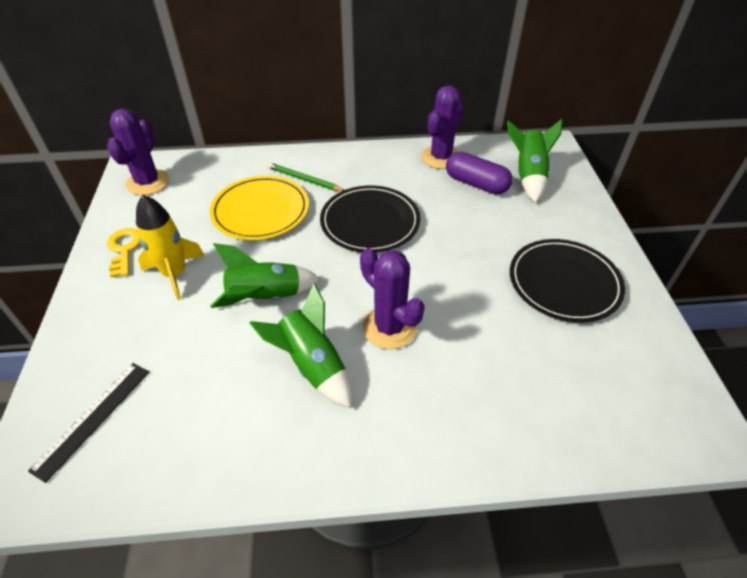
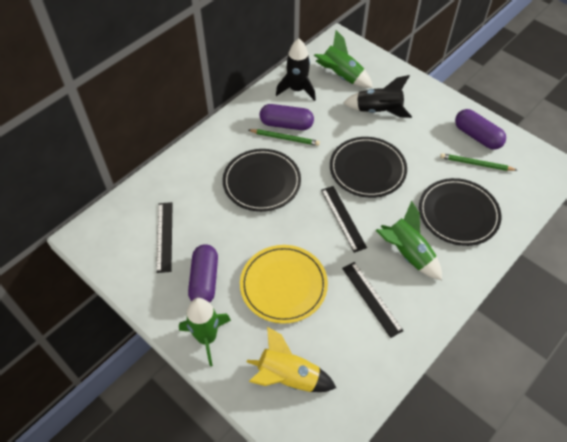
black plate: 2 -> 3
black rocket: 0 -> 2
black ruler: 1 -> 3
green pencil: 1 -> 2
purple cactus: 3 -> 0
purple capsule: 1 -> 3
yellow key: 1 -> 0

